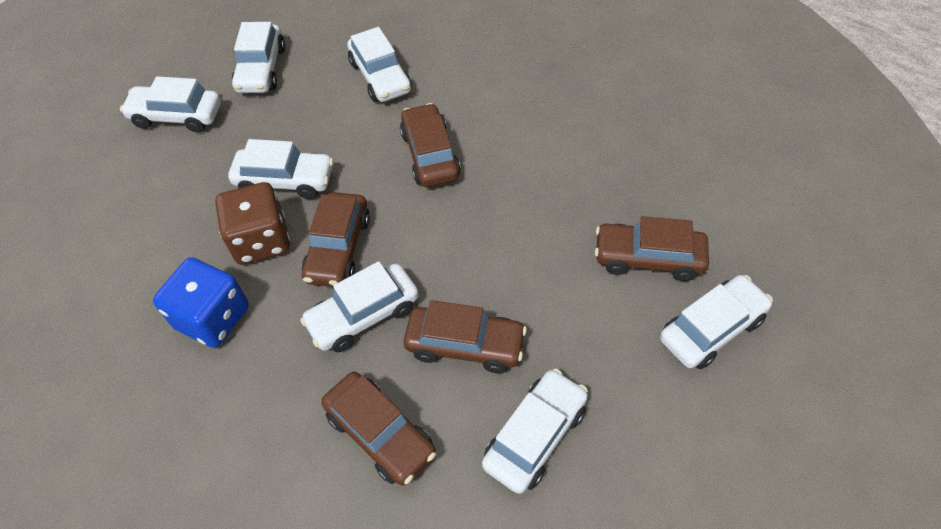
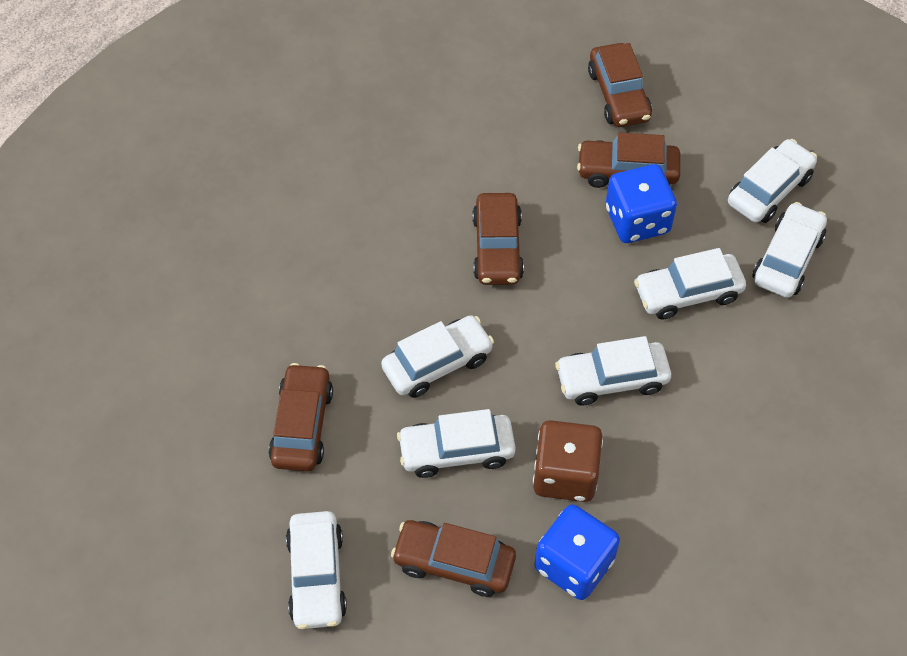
blue dice: 1 -> 2

